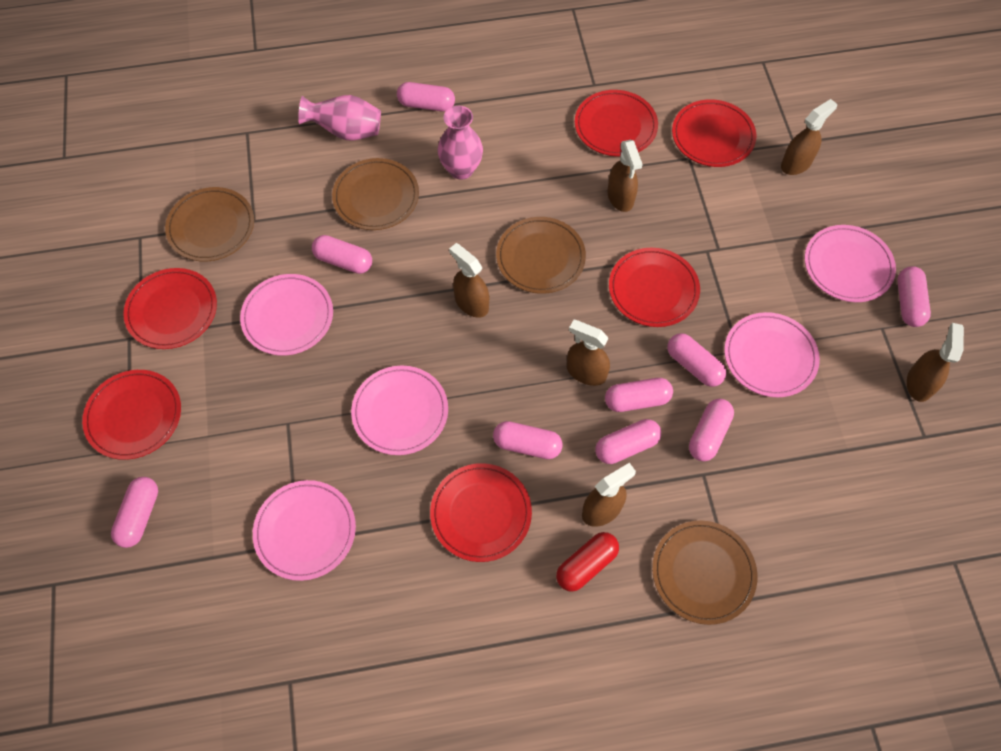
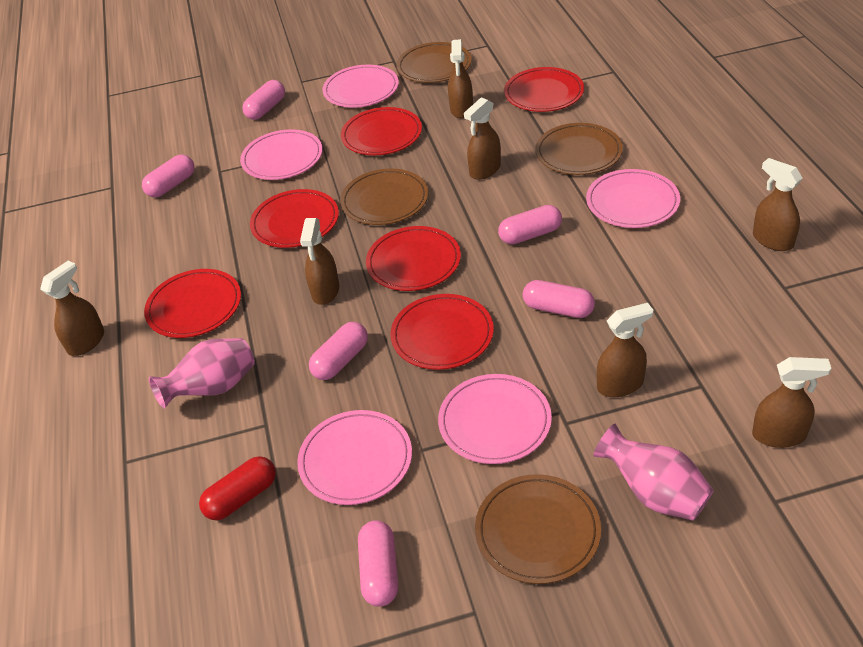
brown spray bottle: 6 -> 7
pink capsule: 9 -> 6

